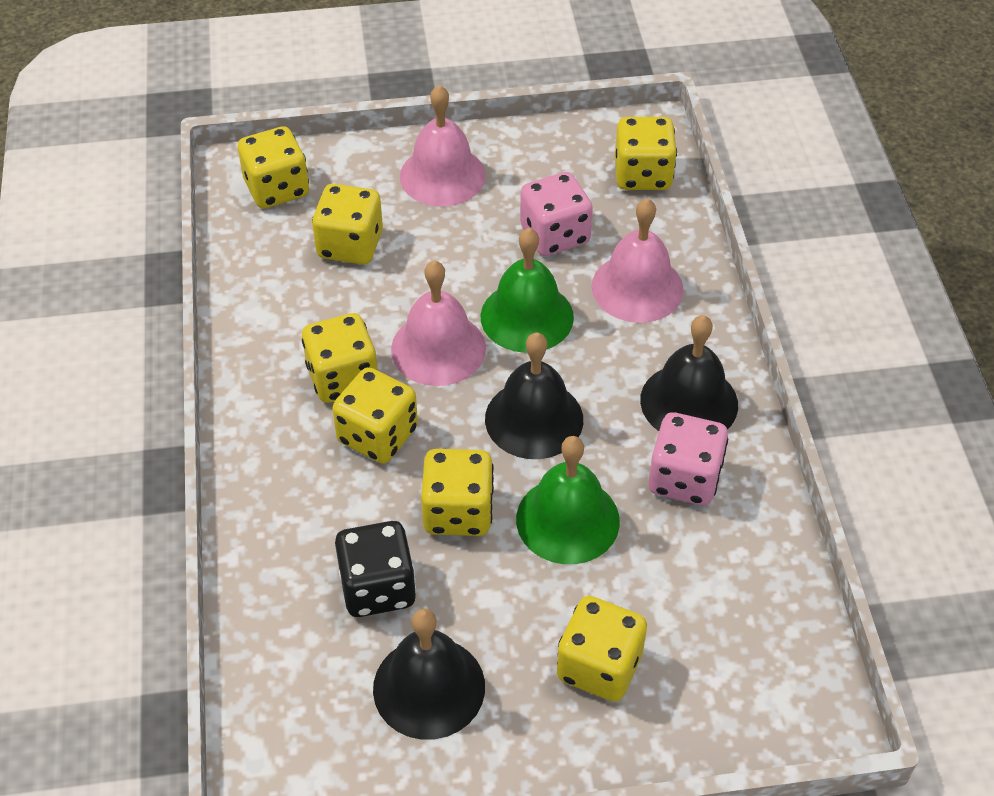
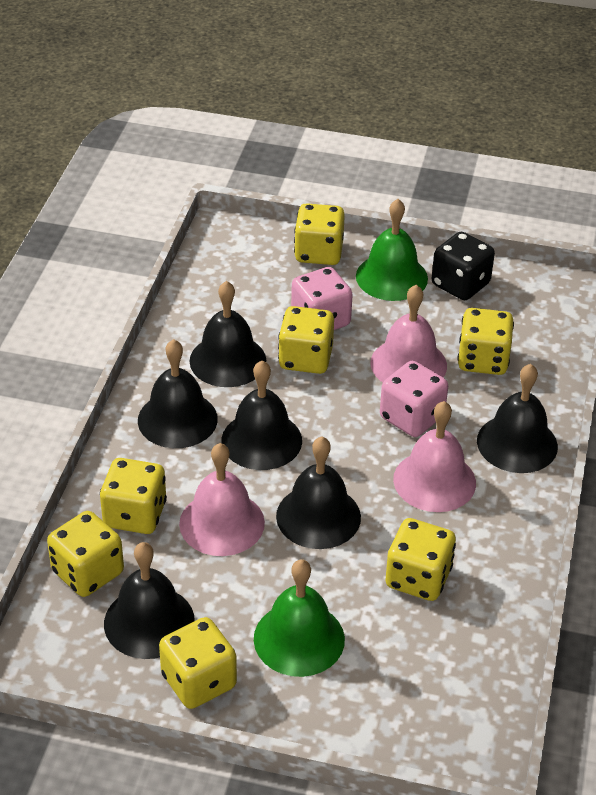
black bell: 3 -> 6

